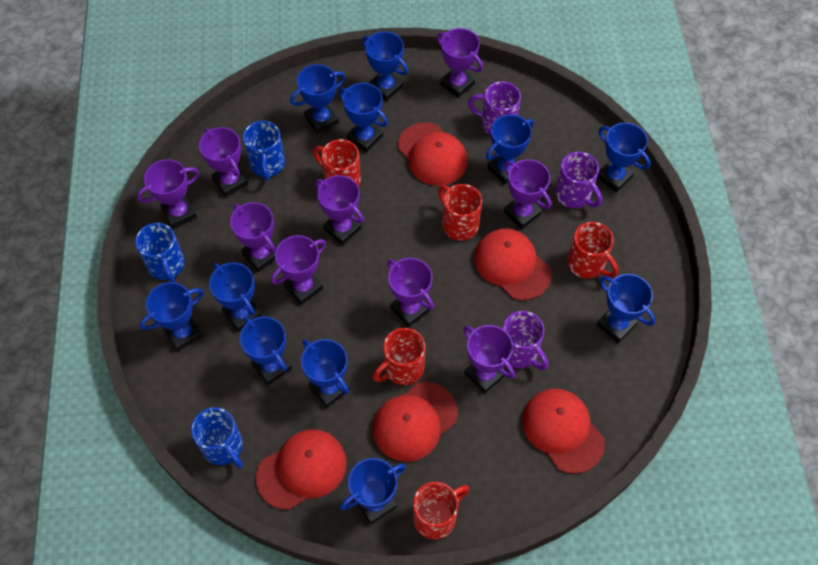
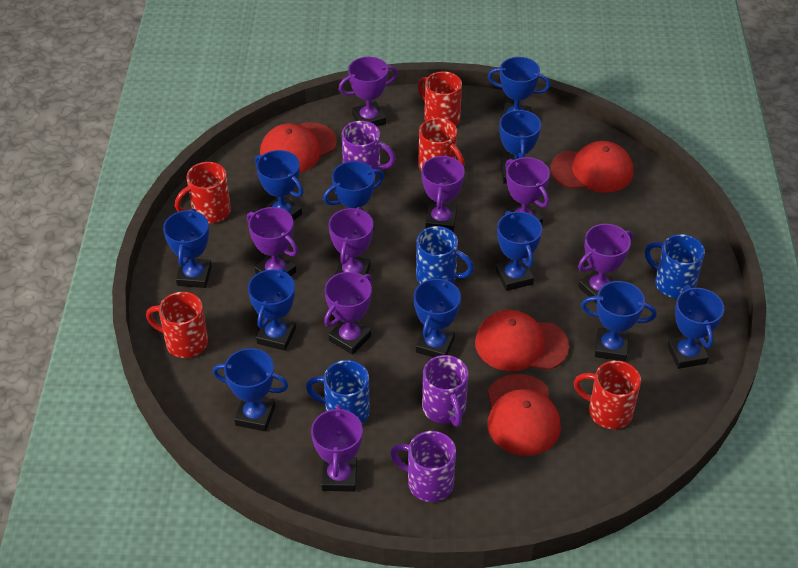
purple trophy: 9 -> 8
red cap: 5 -> 4

